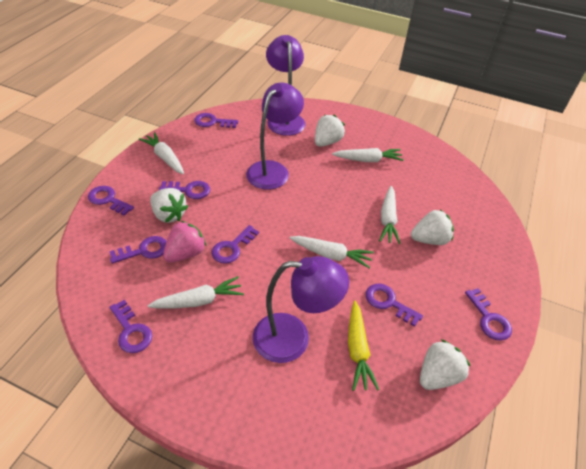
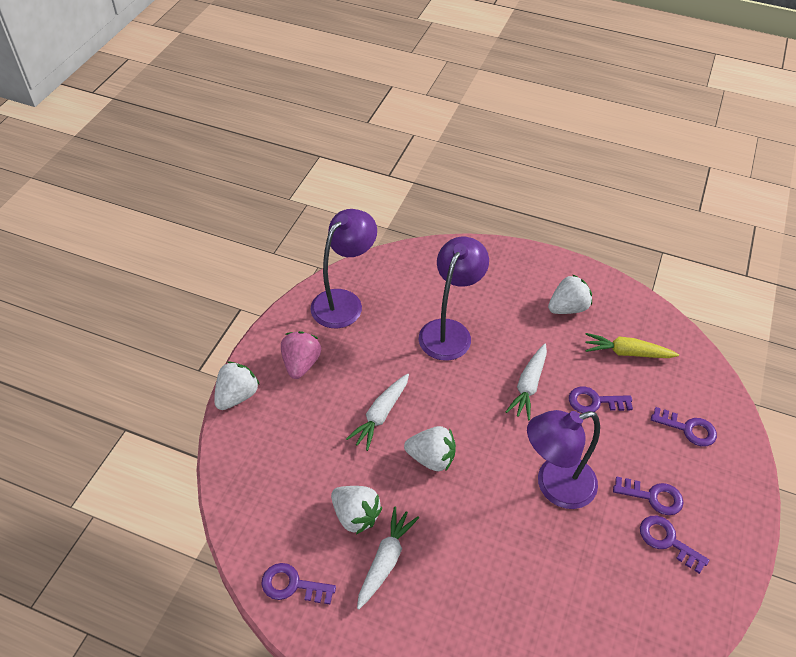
purple key: 8 -> 5
white carrot: 5 -> 3

